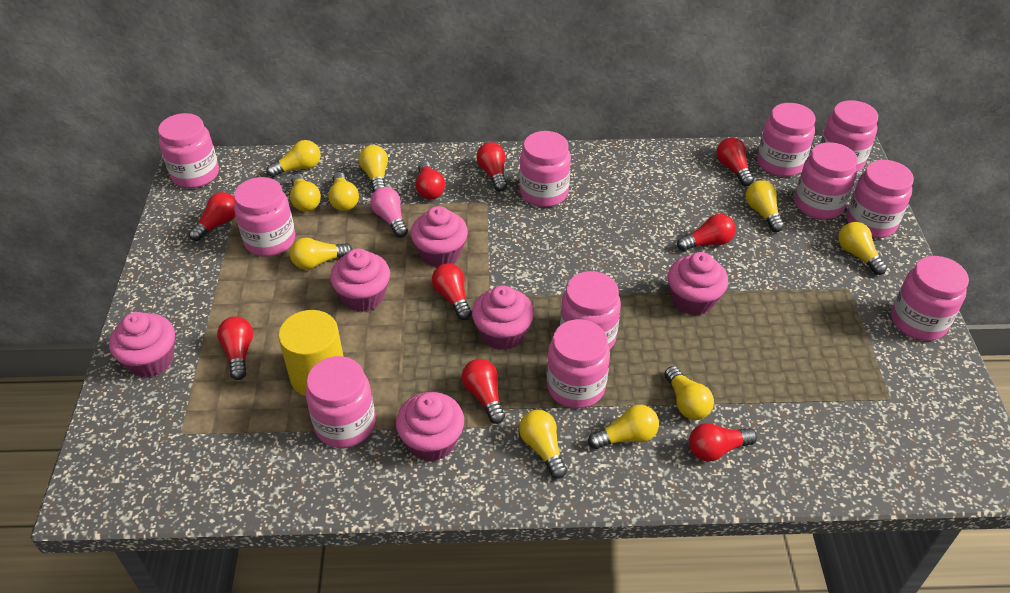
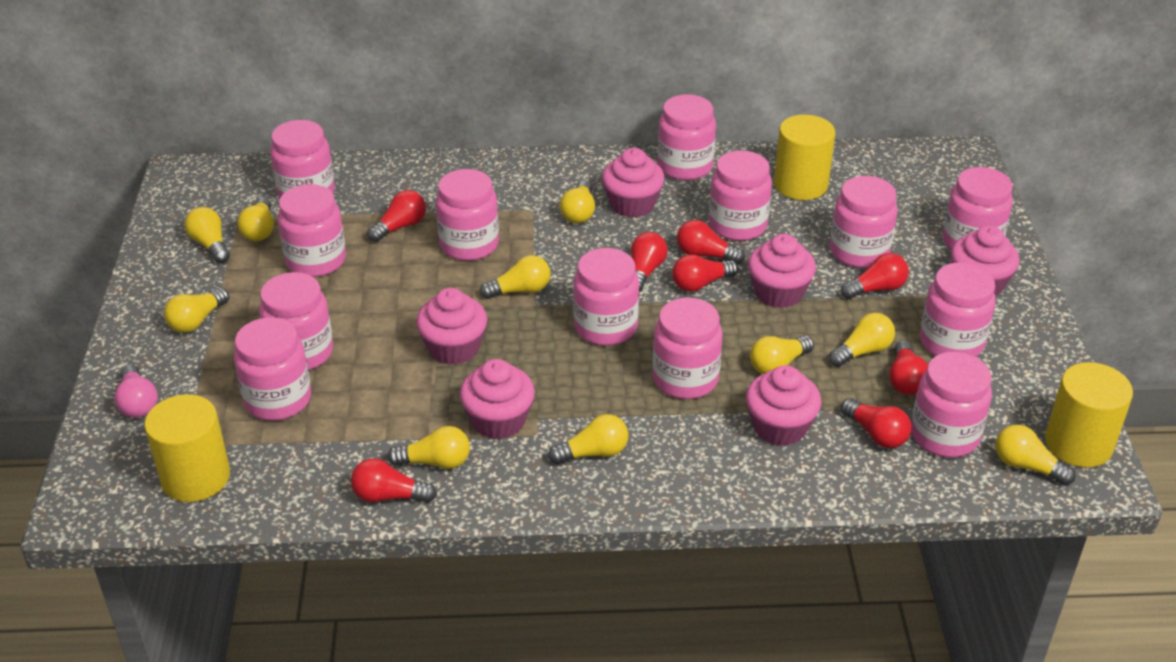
pink jar: 11 -> 13
red light bulb: 9 -> 8
yellow cylinder: 1 -> 3

